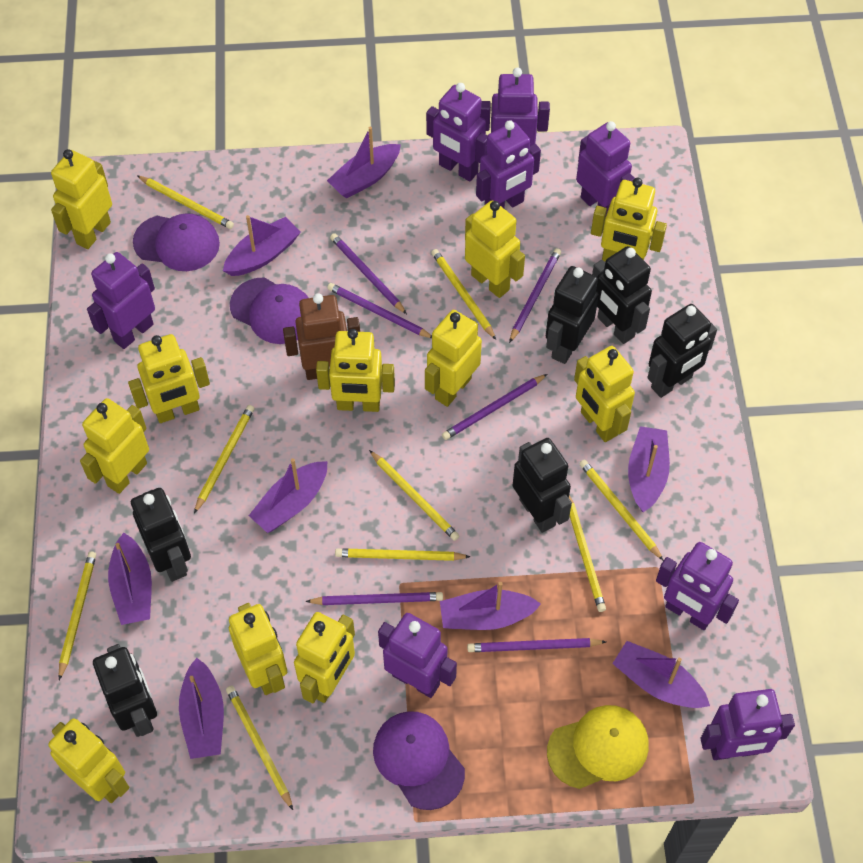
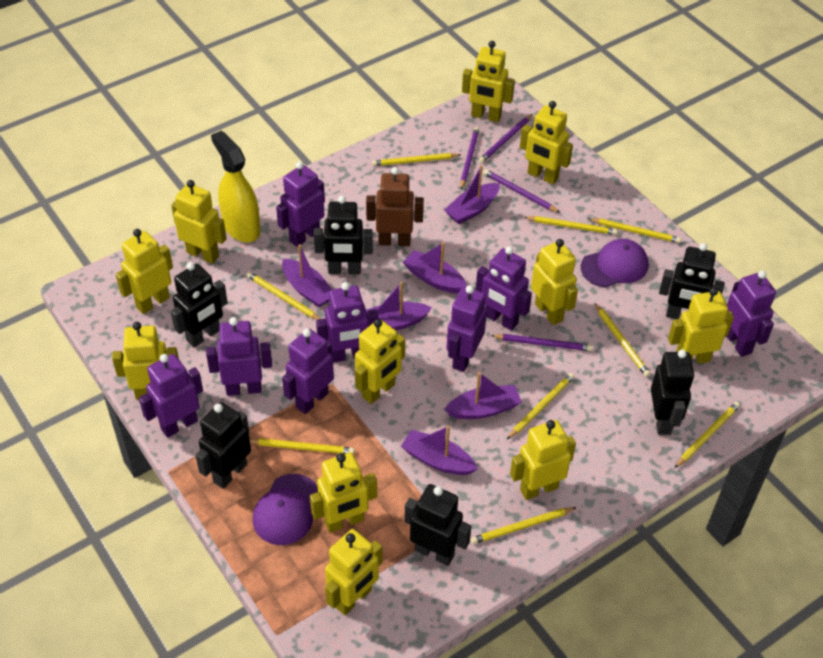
purple boat: 8 -> 6
purple cap: 3 -> 2
purple pencil: 6 -> 4
yellow cap: 1 -> 0
yellow spray bottle: 0 -> 1

